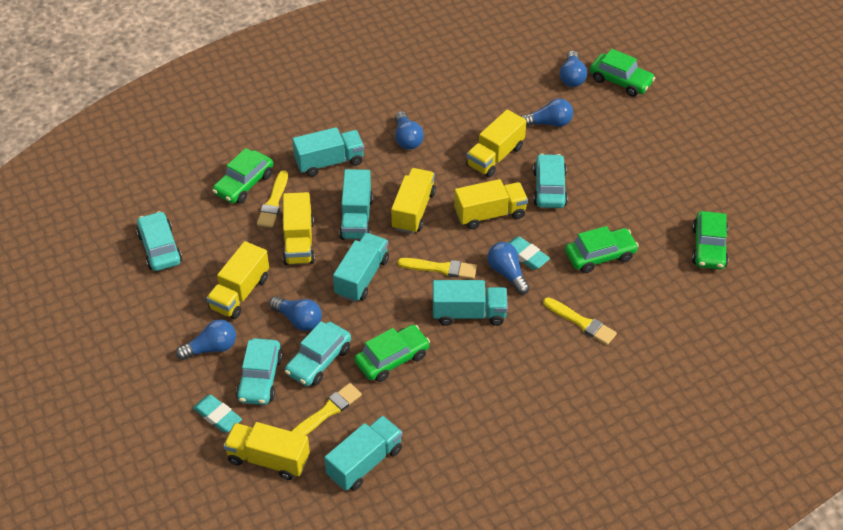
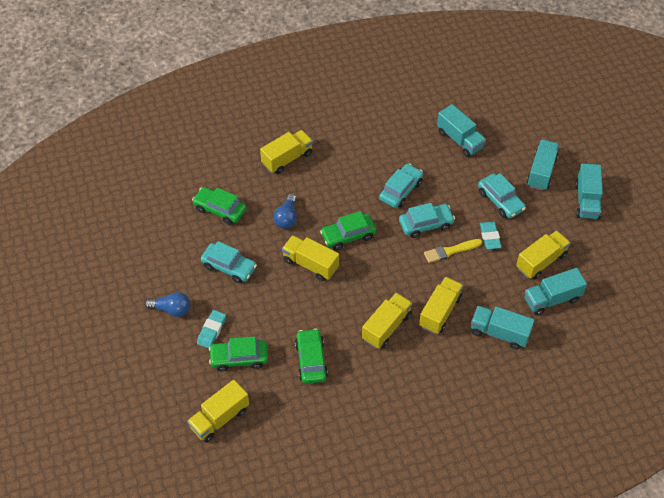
blue light bulb: 6 -> 2
green car: 5 -> 4
yellow brush: 4 -> 1

